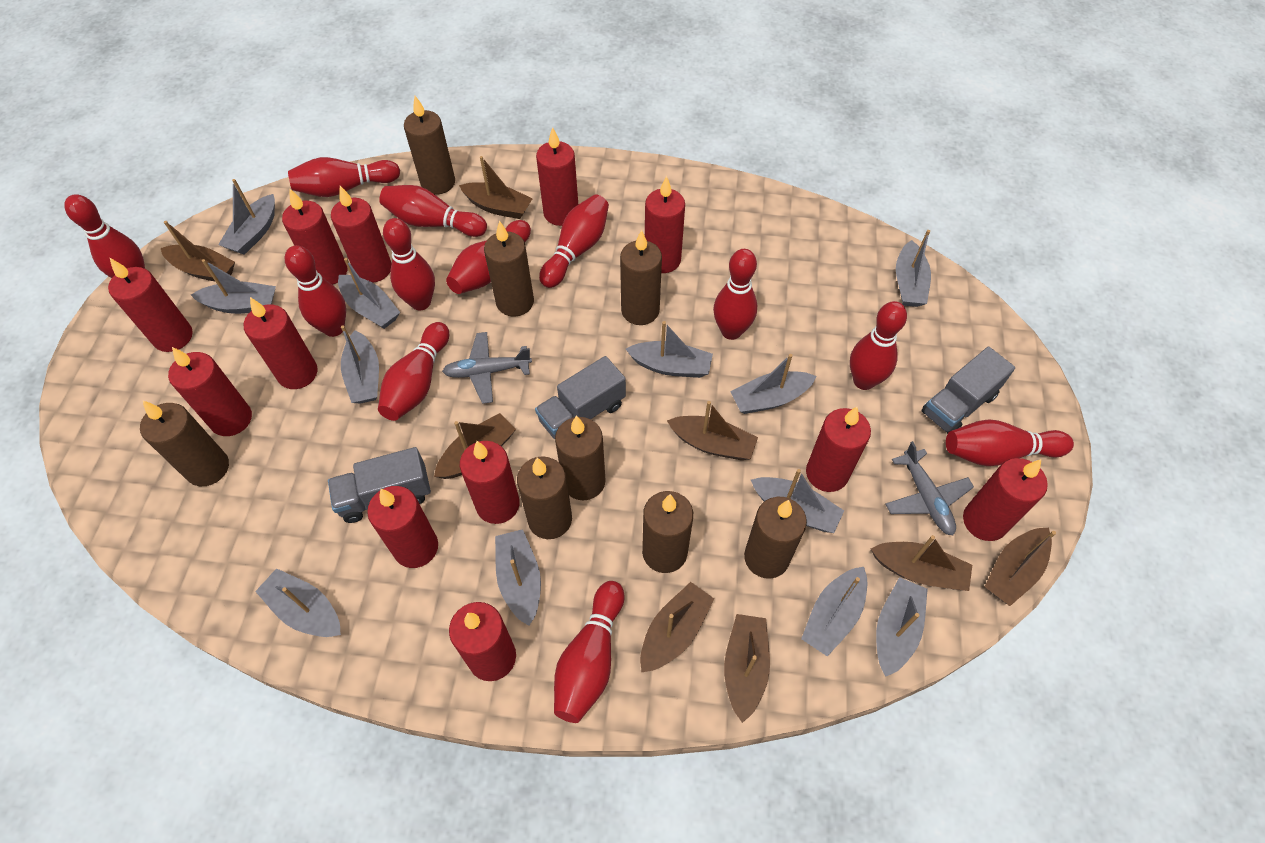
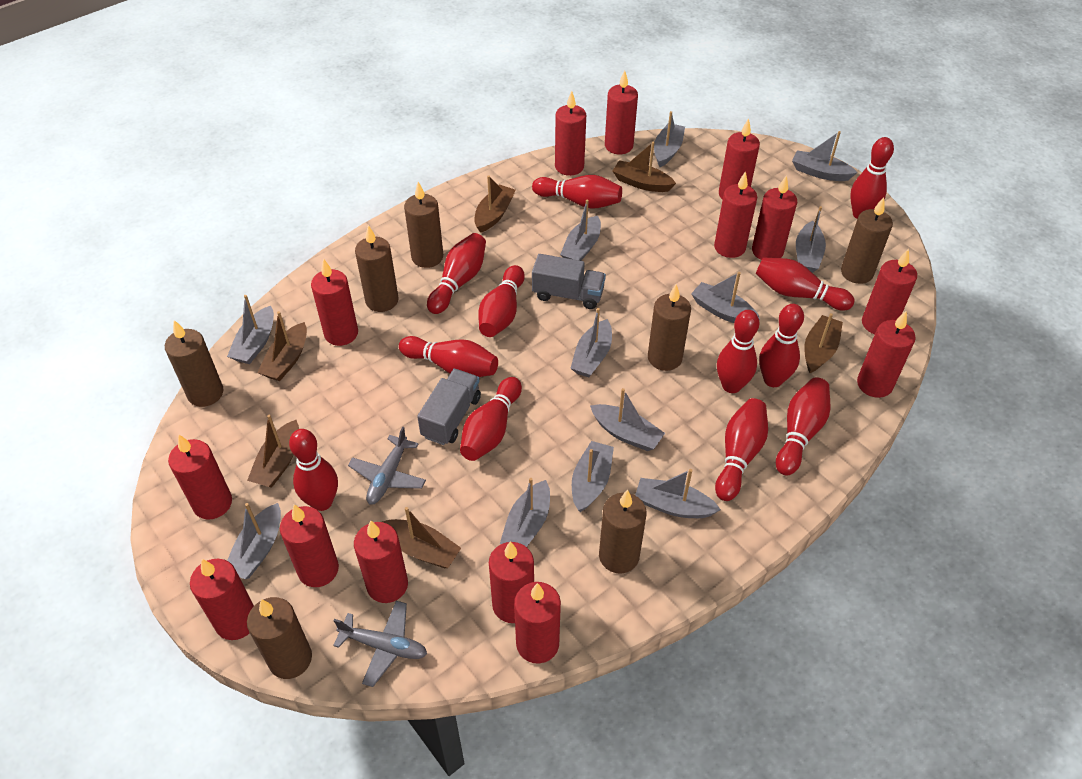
brown boat: 8 -> 6
brown candle: 8 -> 7
grey truck: 3 -> 2
red candle: 12 -> 14

